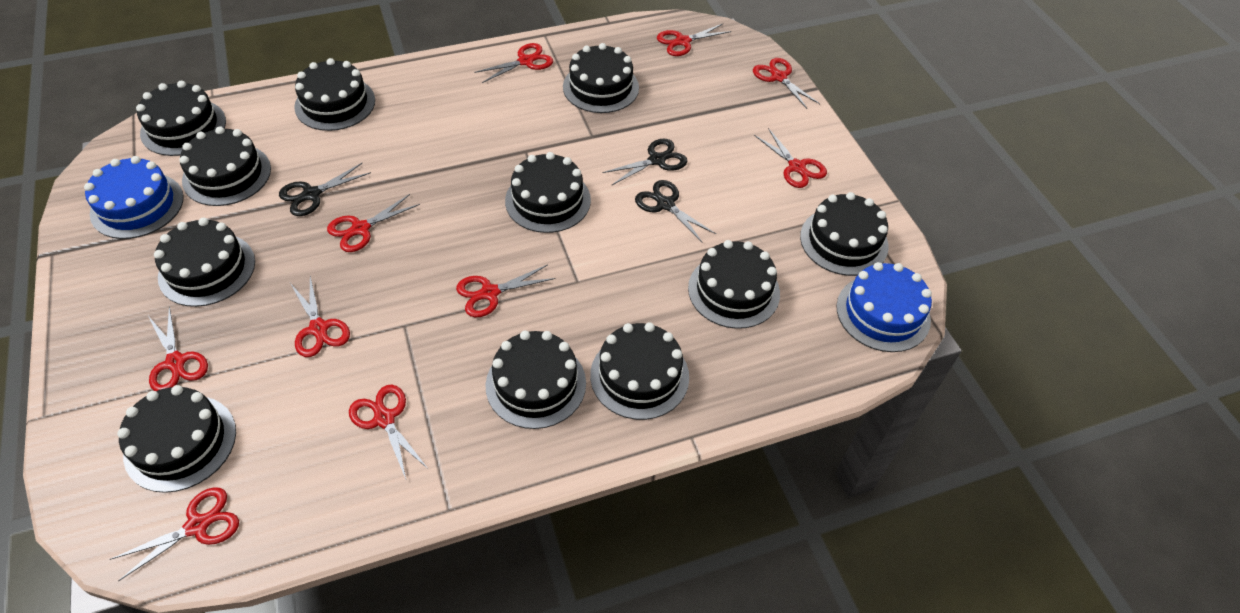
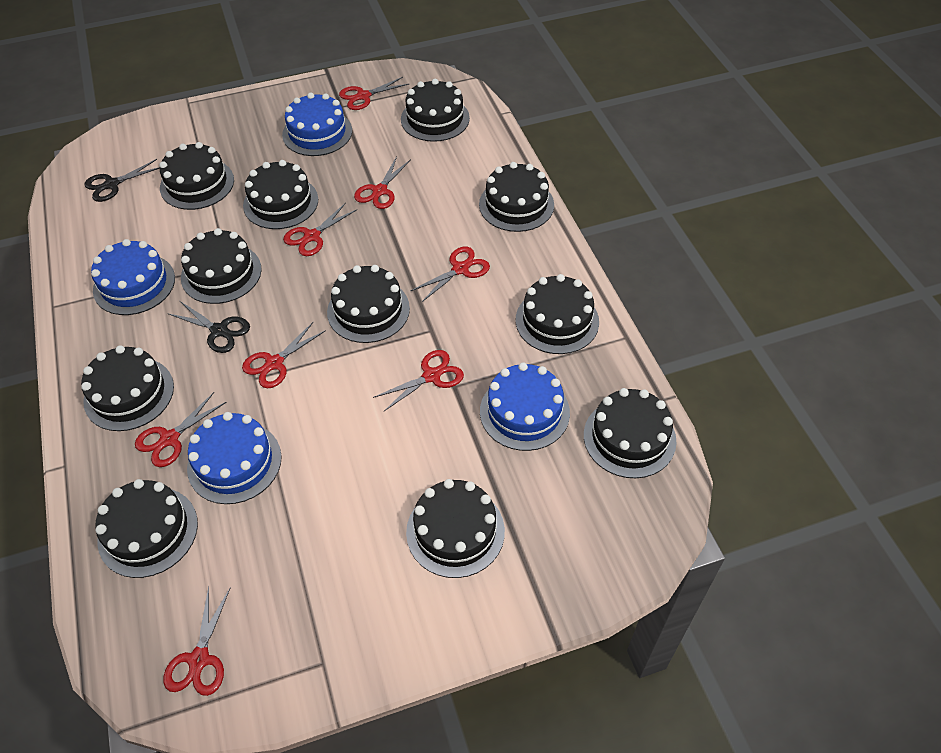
black scissors: 3 -> 2
blue cake: 2 -> 4
red scissors: 10 -> 8

